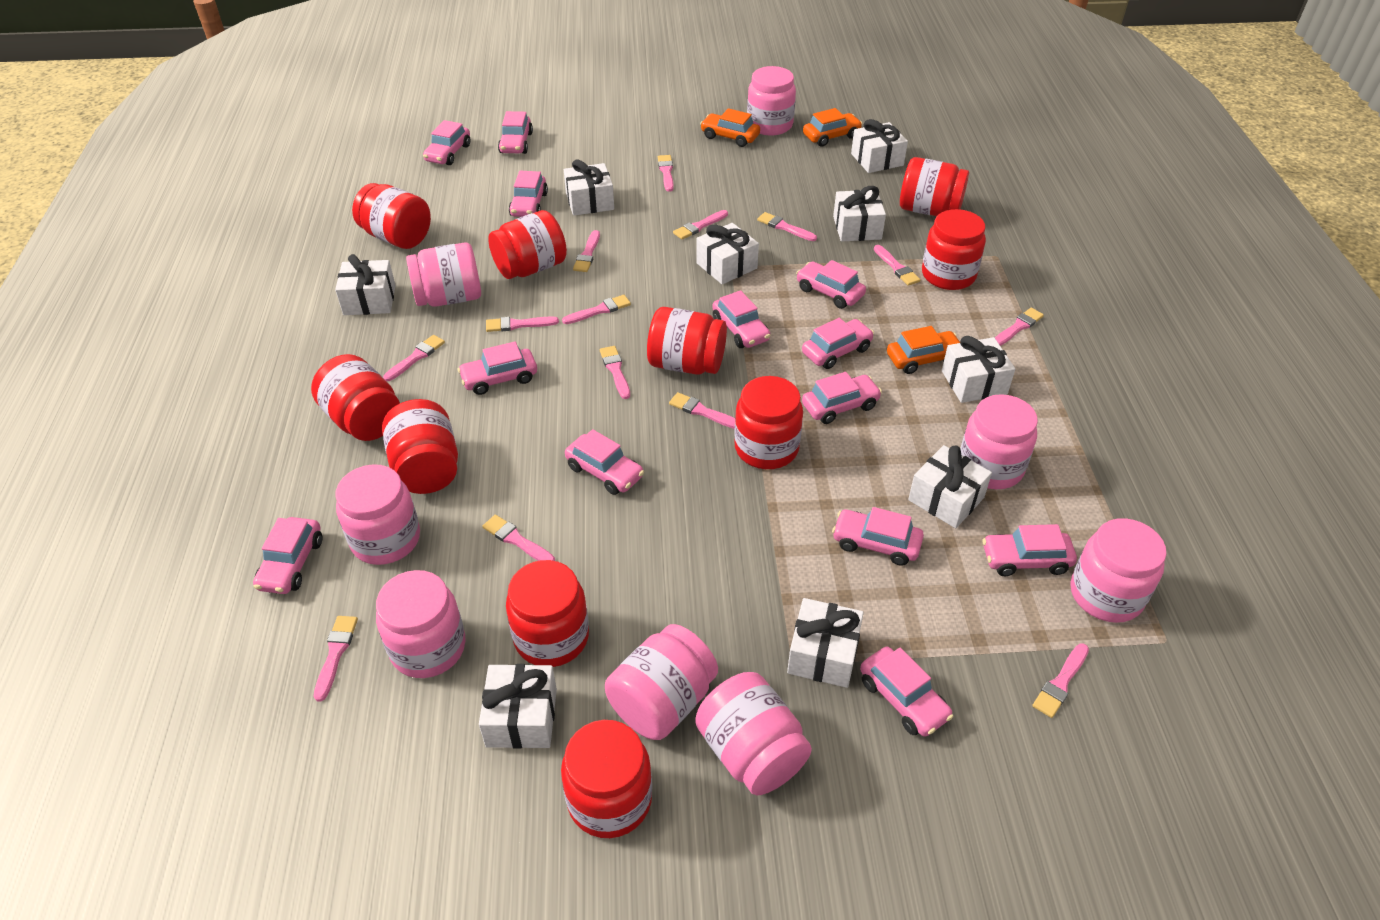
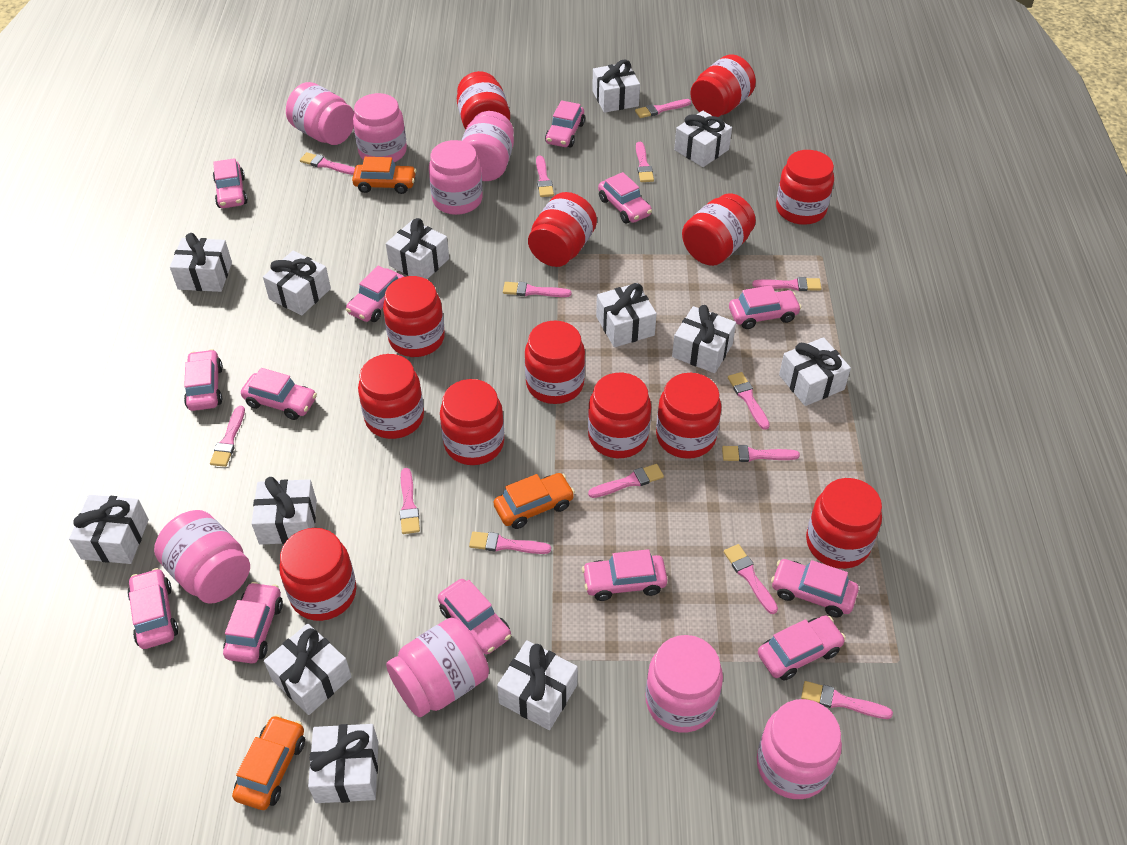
red jar: 10 -> 13
white gift: 9 -> 13

